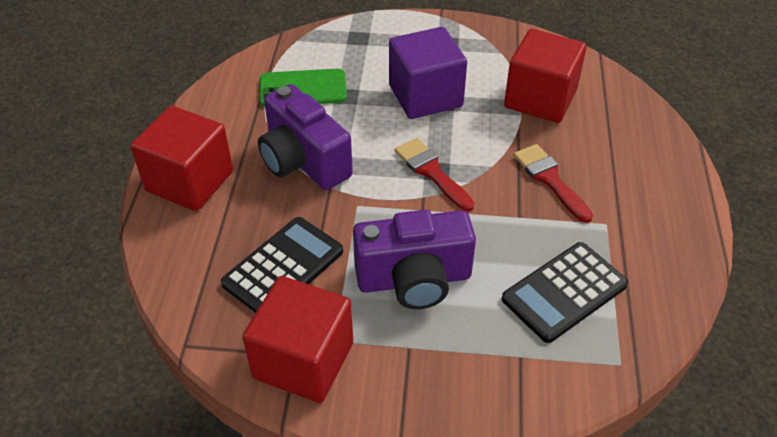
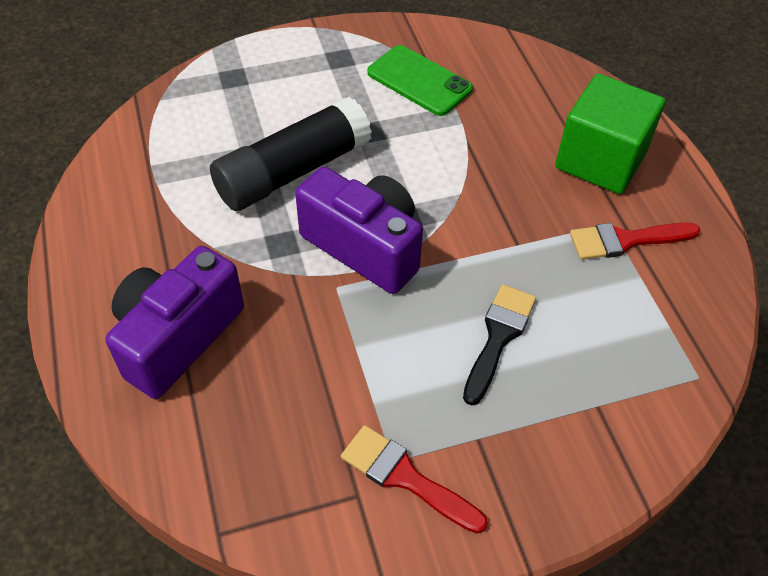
black brush: 0 -> 1
black calculator: 2 -> 0
black glue stick: 0 -> 1
green cube: 0 -> 1
purple cube: 1 -> 0
red cube: 3 -> 0

